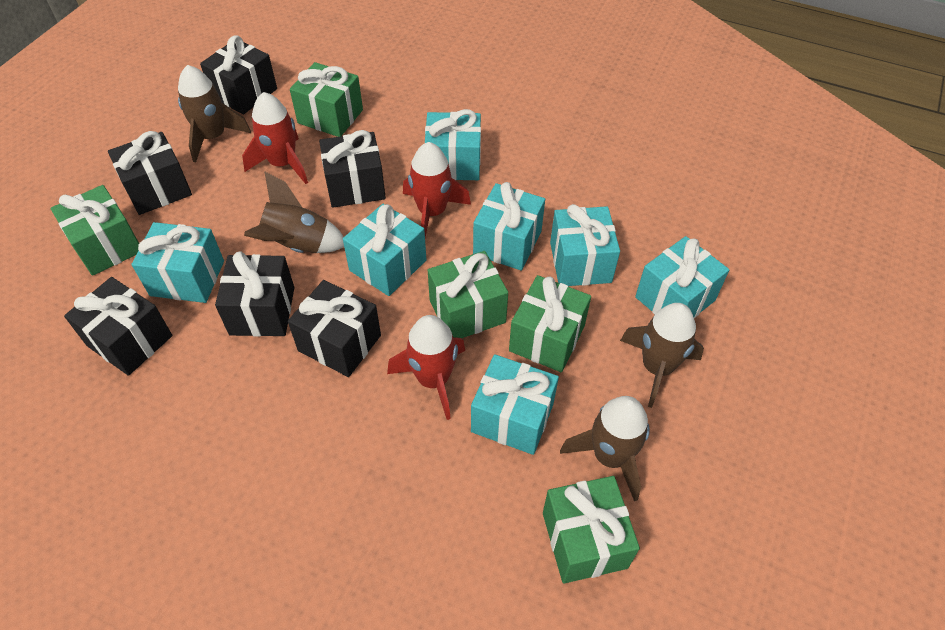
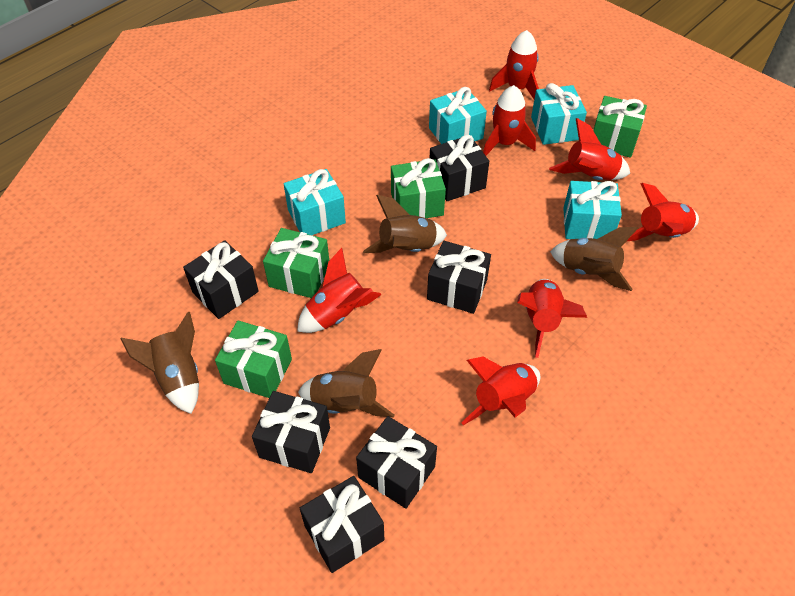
green gift: 5 -> 4
red rocket: 3 -> 7
turquoise gift: 7 -> 4

